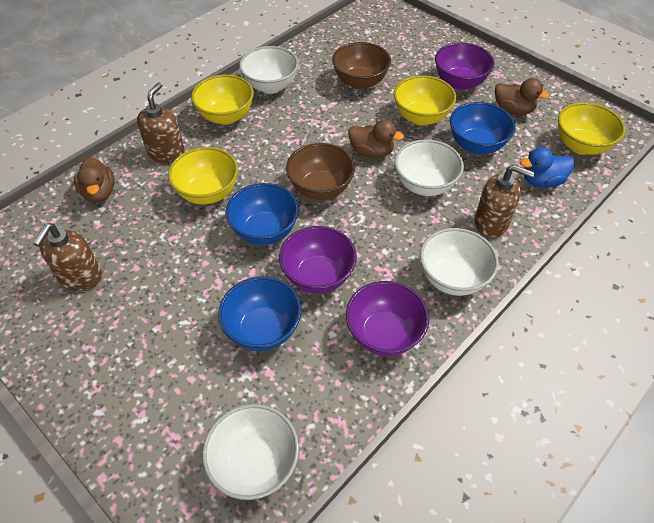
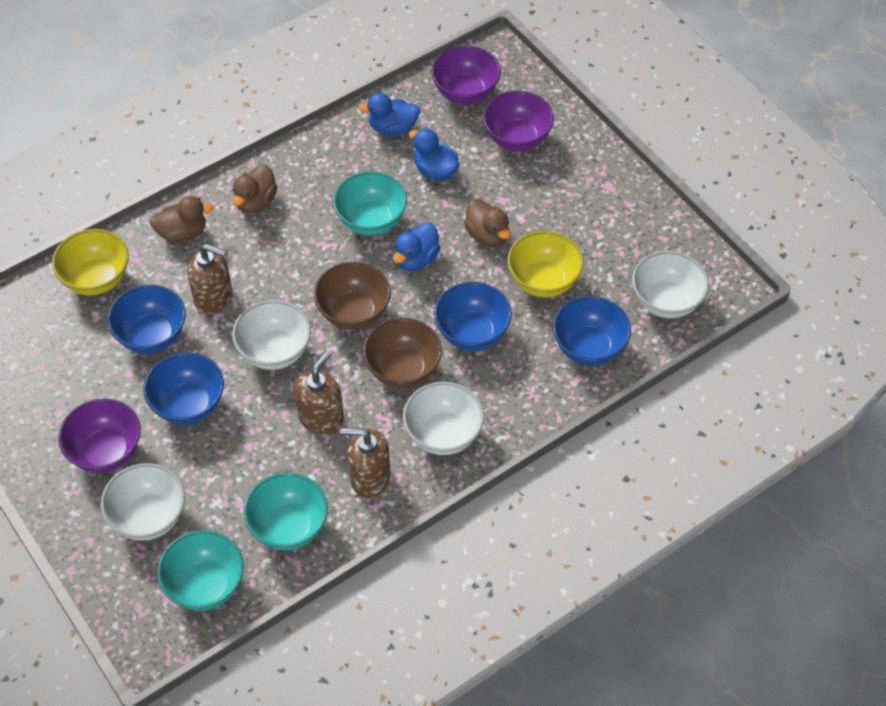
blue bowl: 3 -> 4
blue duck: 1 -> 3
turquoise bowl: 0 -> 3
yellow bowl: 4 -> 2

